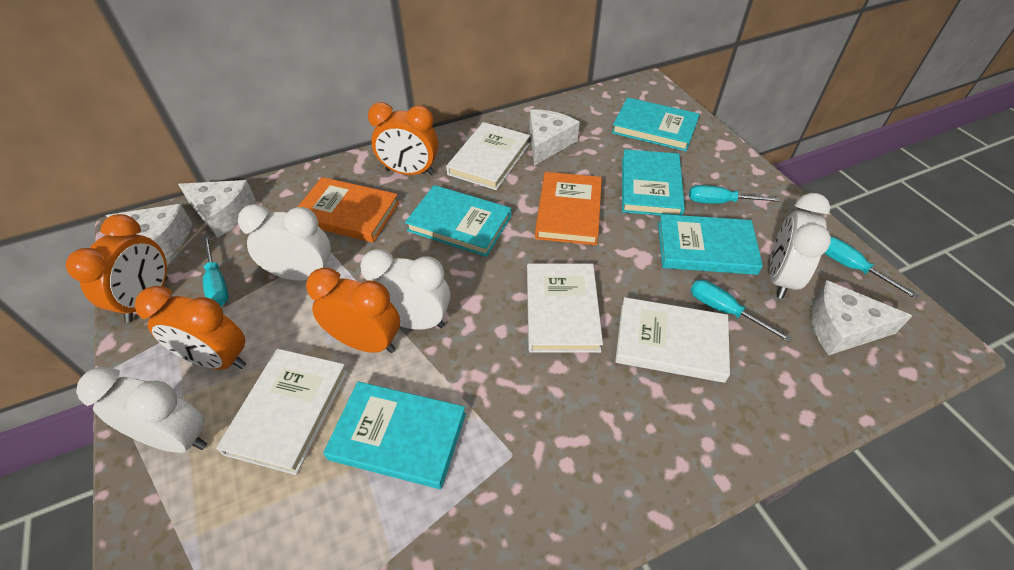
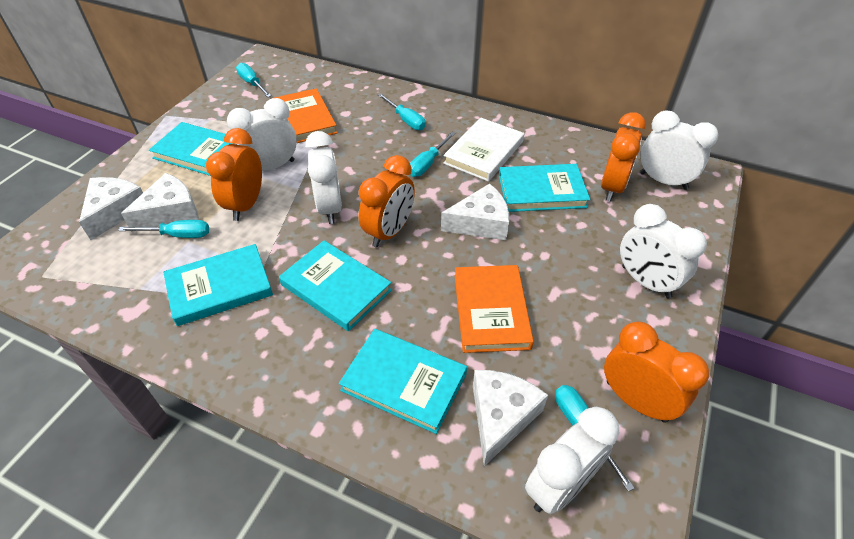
turquoise screwdriver: 4 -> 5
white book: 4 -> 1
white clock: 4 -> 5

